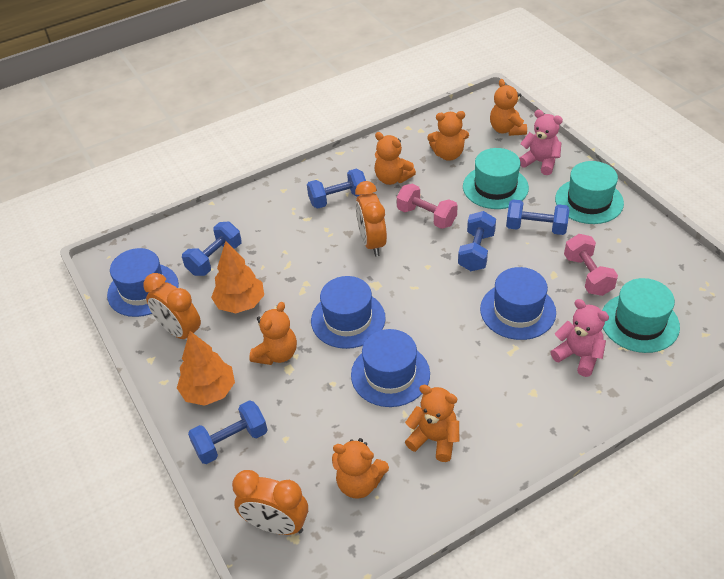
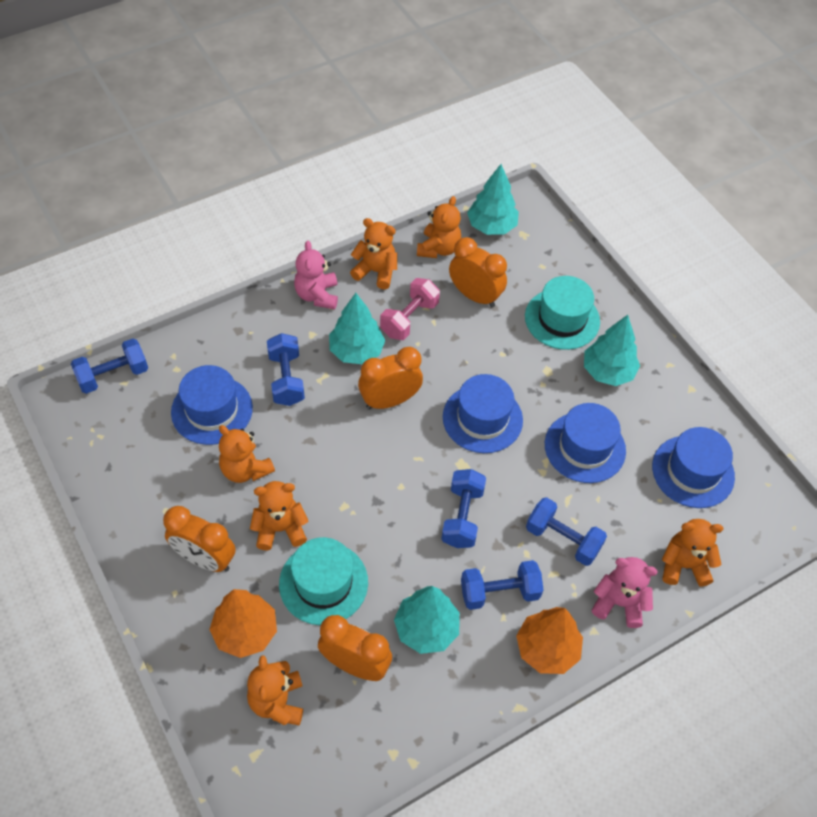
orange clock: 3 -> 4
pink dumbbell: 2 -> 1
turquoise hat: 3 -> 2
turquoise tree: 0 -> 4

